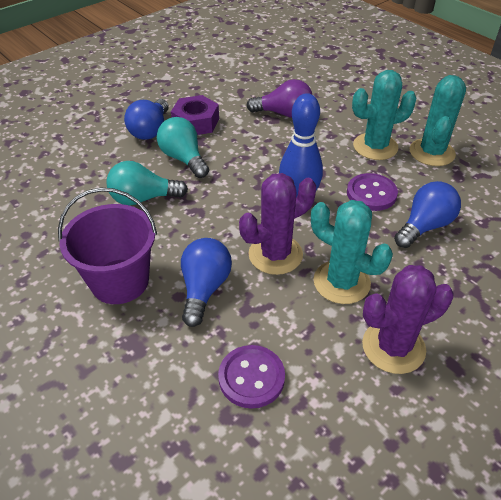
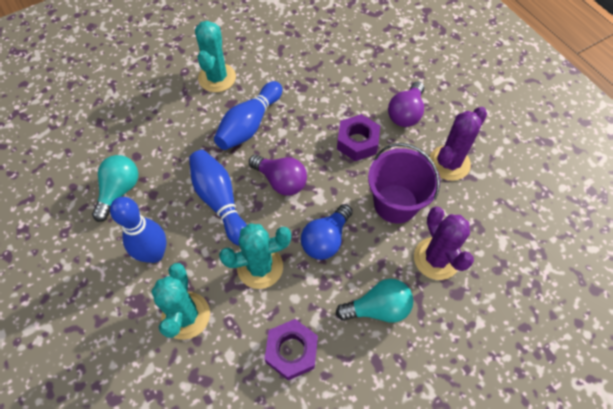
blue bowling pin: 1 -> 3
blue light bulb: 3 -> 1
purple button: 2 -> 0
purple light bulb: 1 -> 2
purple nut: 1 -> 2

